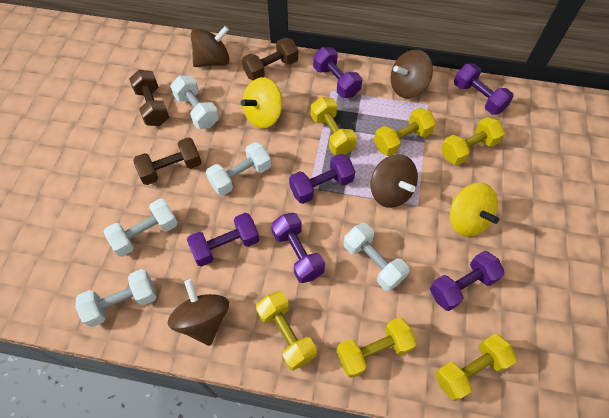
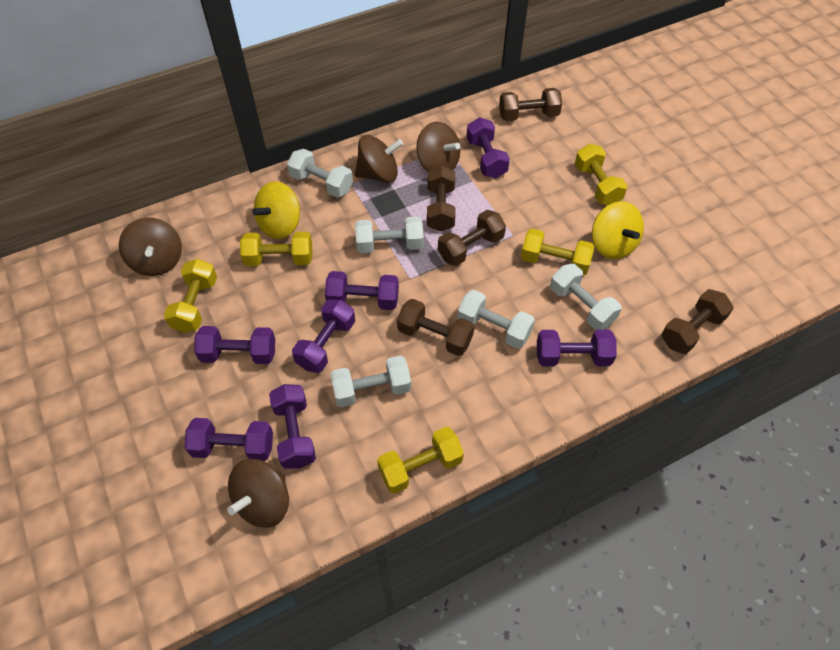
brown dumbbell: 3 -> 5
purple dumbbell: 6 -> 7
yellow dumbbell: 6 -> 5

